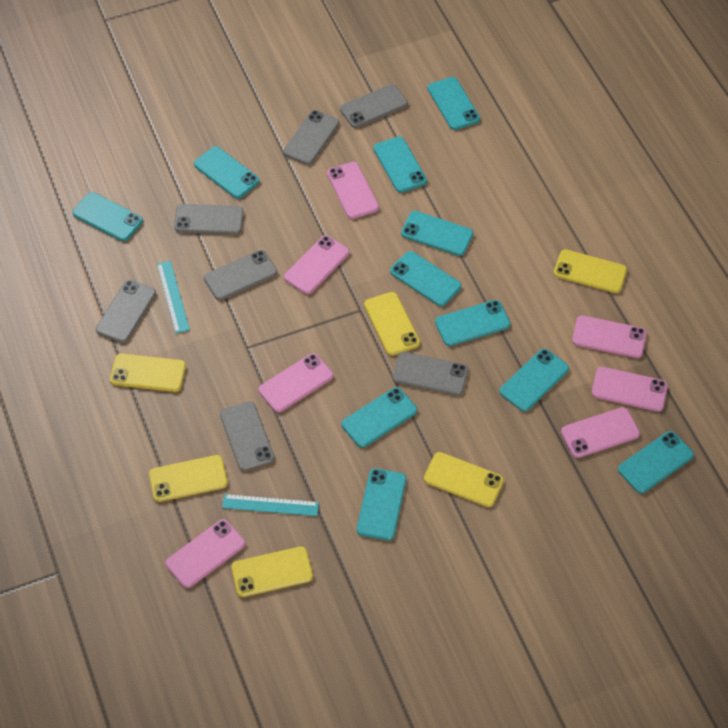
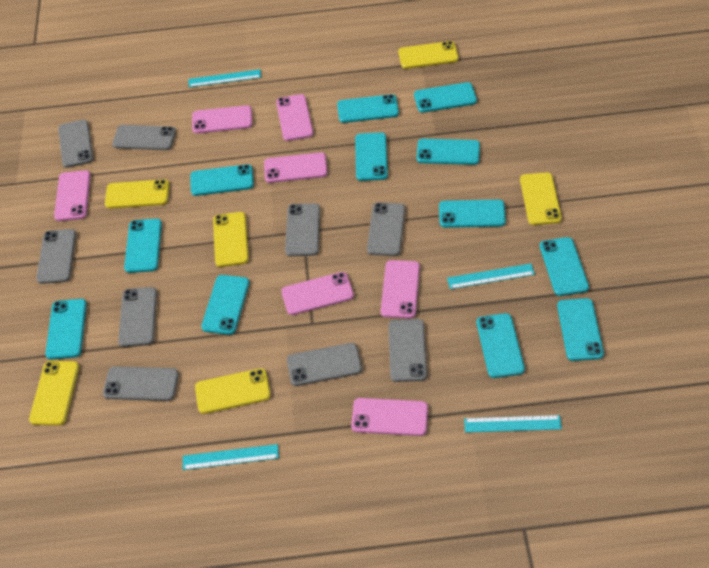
grey phone: 7 -> 9
turquoise phone: 11 -> 12
turquoise ruler: 2 -> 4

